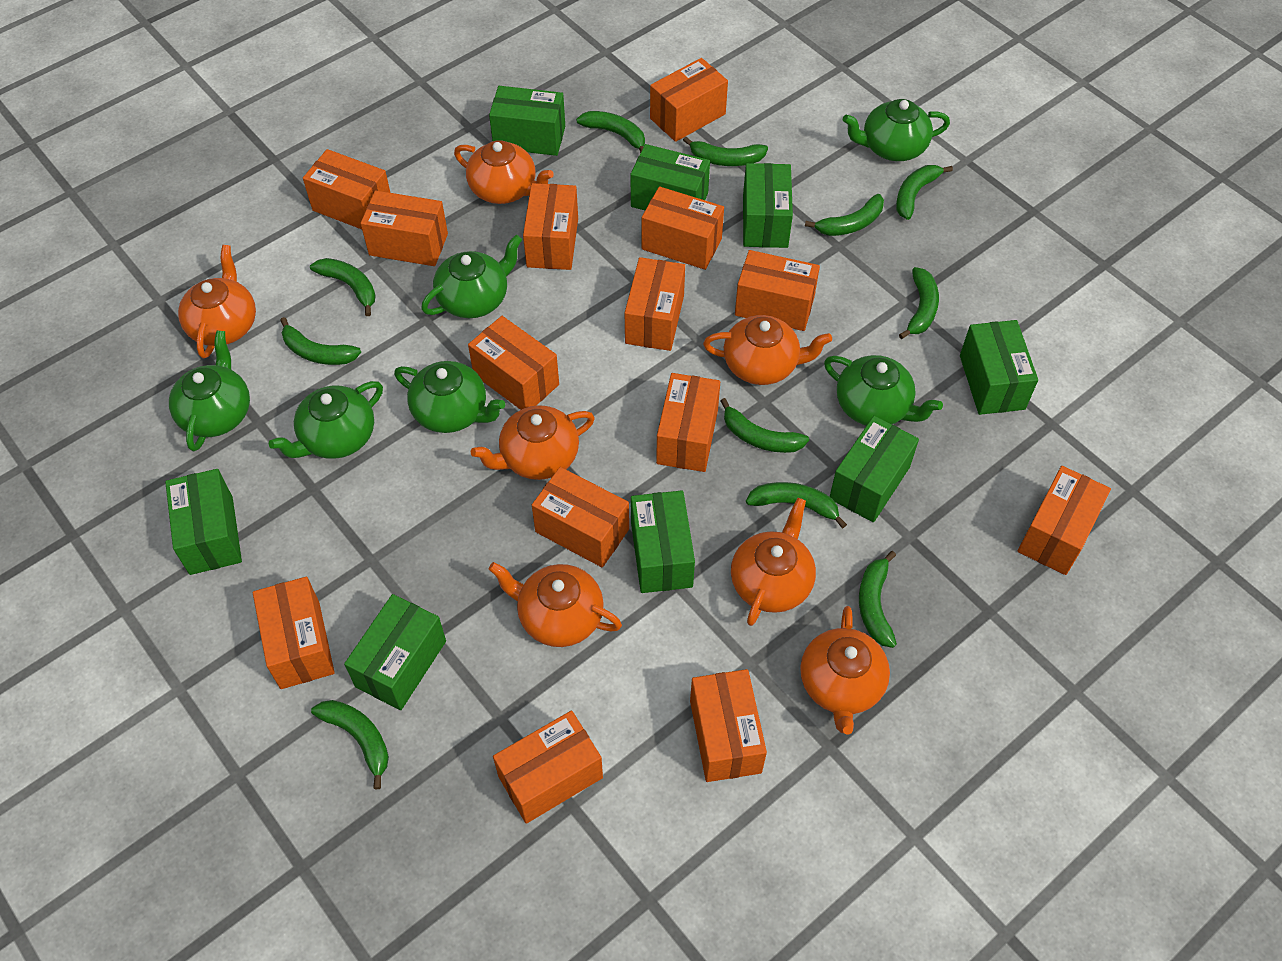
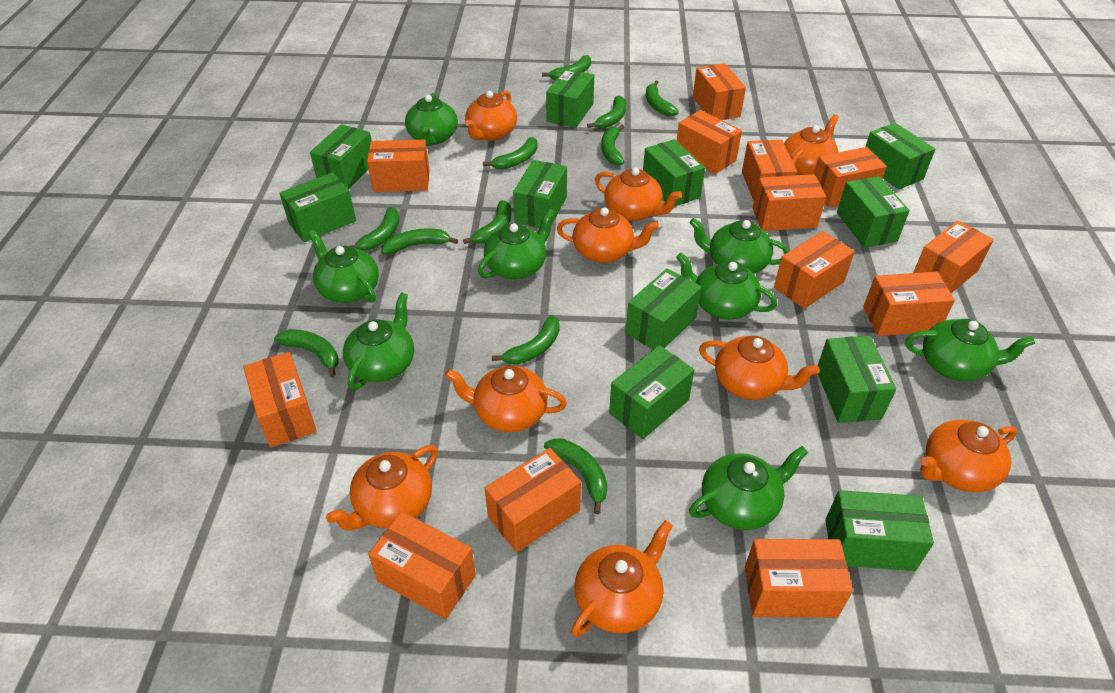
green box: 8 -> 11
green teapot: 6 -> 8
orange box: 14 -> 13
orange teapot: 7 -> 9

